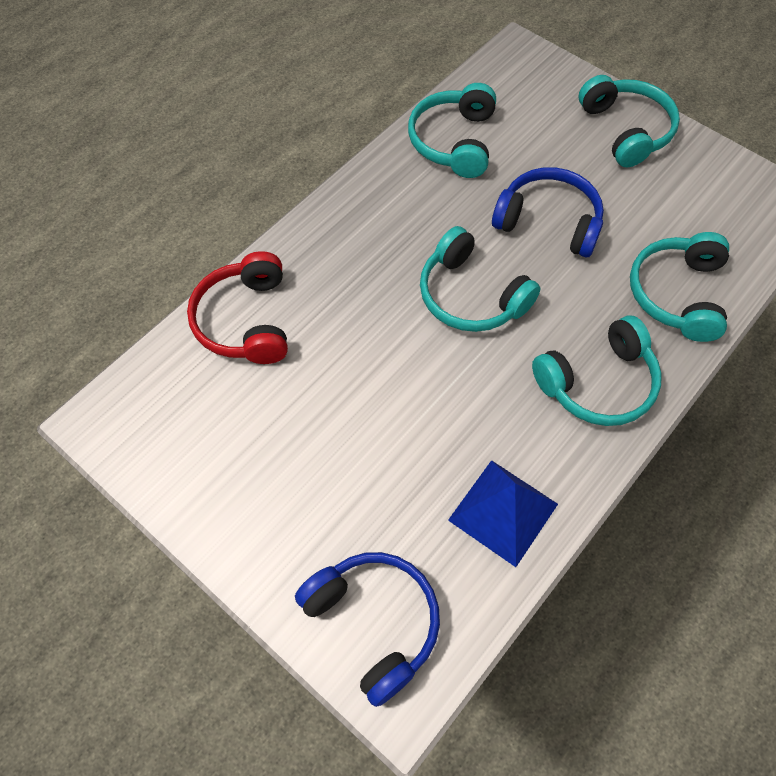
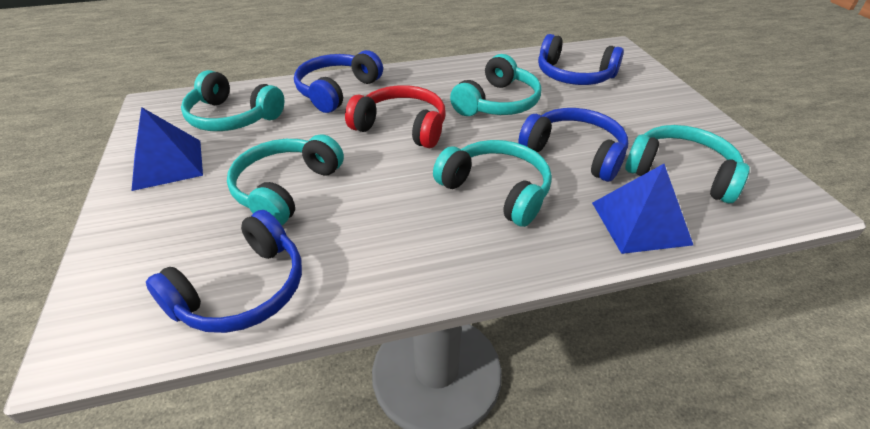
blue headphones: 2 -> 4
blue pyramid: 1 -> 2

